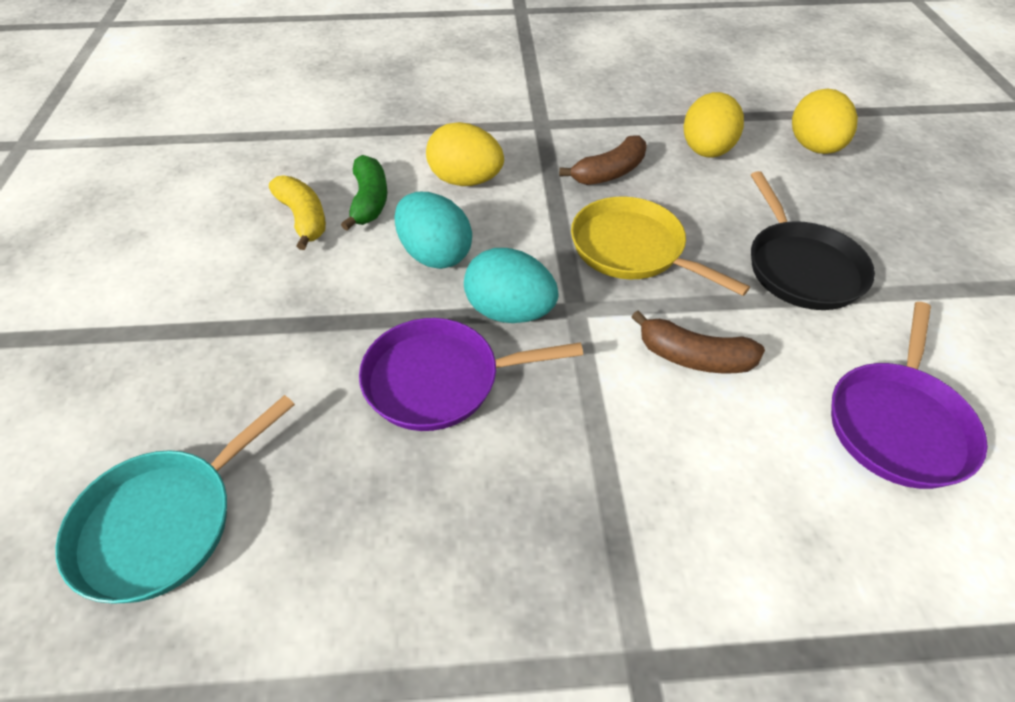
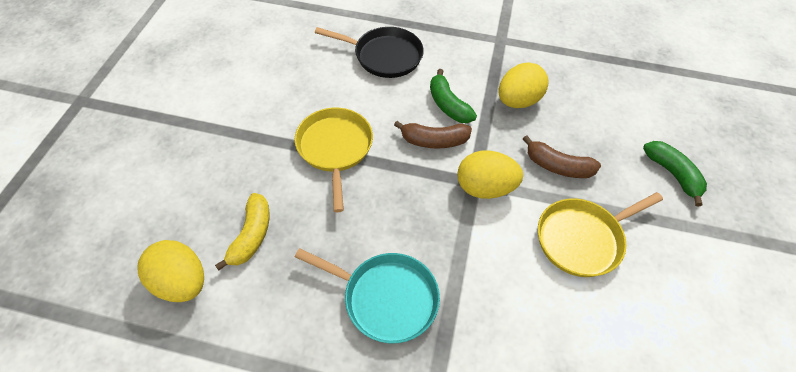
green banana: 1 -> 2
purple pan: 2 -> 0
turquoise egg: 2 -> 0
yellow pan: 1 -> 2

